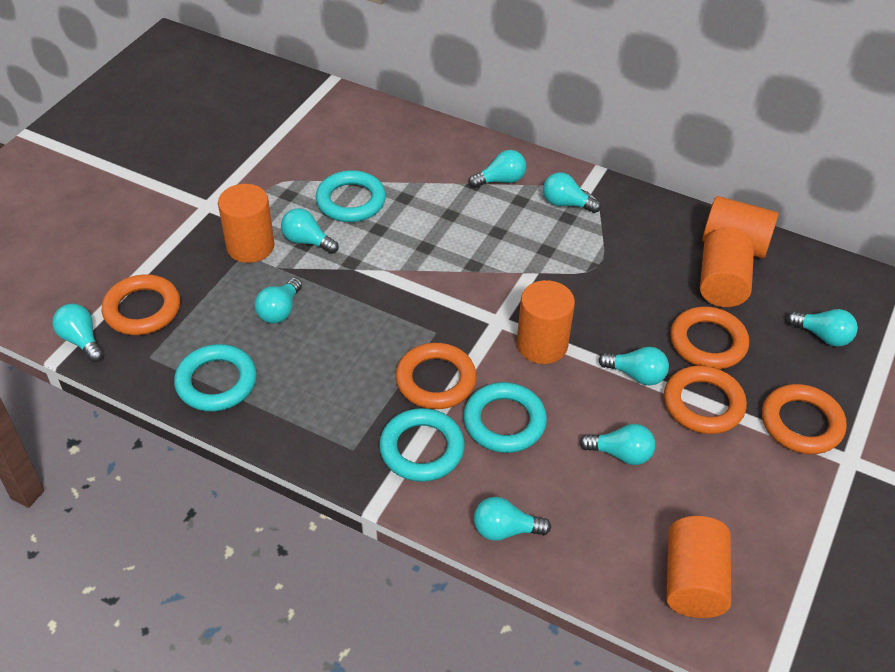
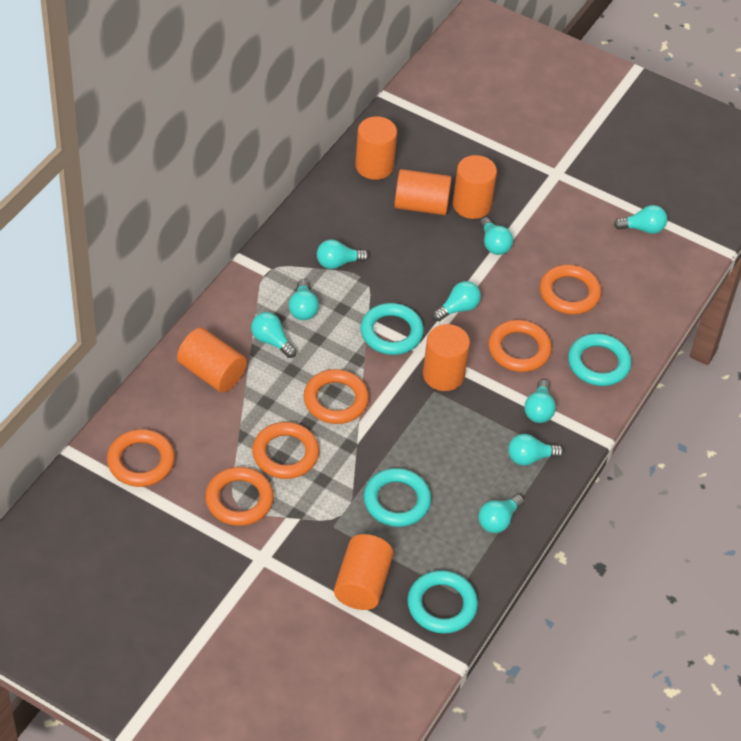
orange cylinder: 5 -> 6
orange ring: 5 -> 6

